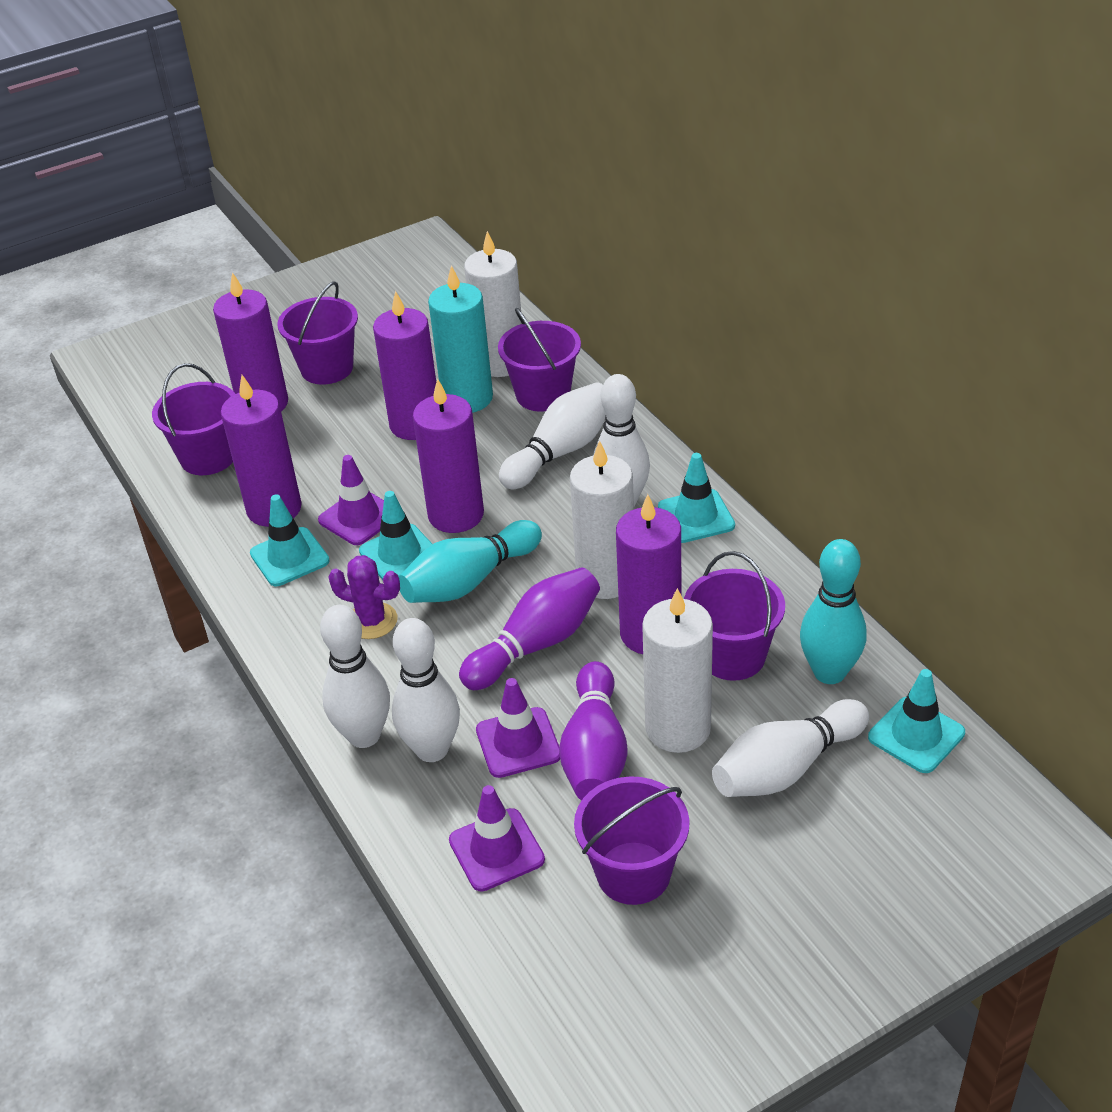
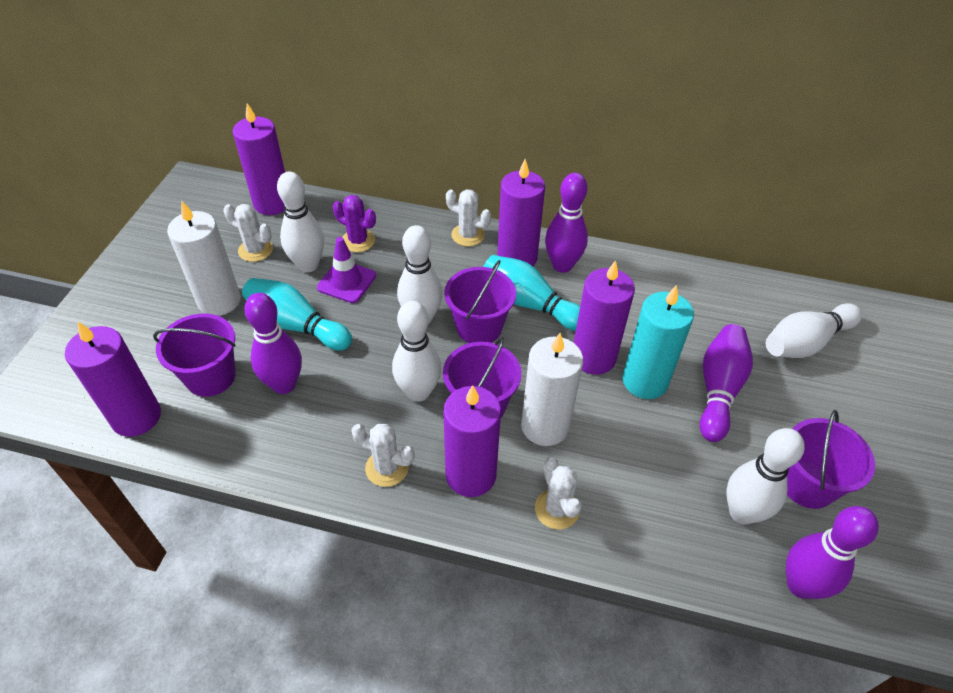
purple bowling pin: 2 -> 4
purple bucket: 5 -> 4
purple traffic cone: 3 -> 1
turquoise traffic cone: 4 -> 0
white cactus: 0 -> 4
white candle: 3 -> 2

